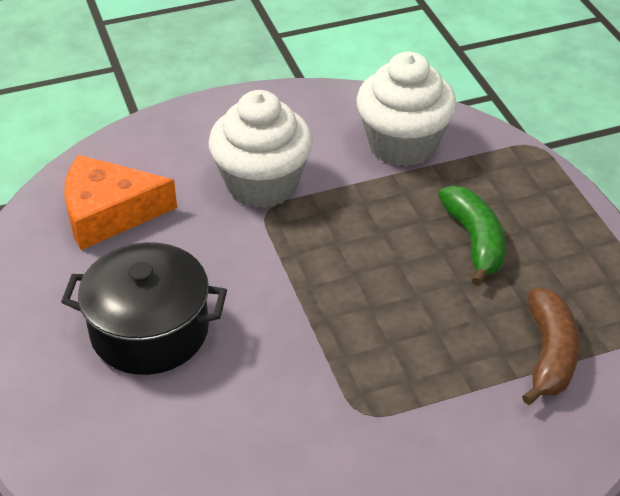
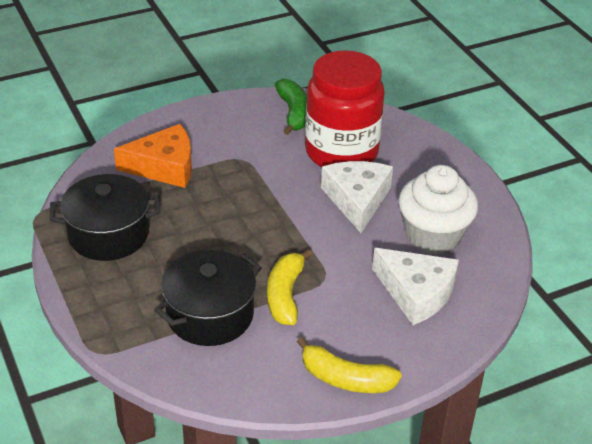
black pot: 1 -> 2
brown banana: 1 -> 0
red jar: 0 -> 1
white cheese: 0 -> 2
white cupcake: 2 -> 1
yellow banana: 0 -> 2

